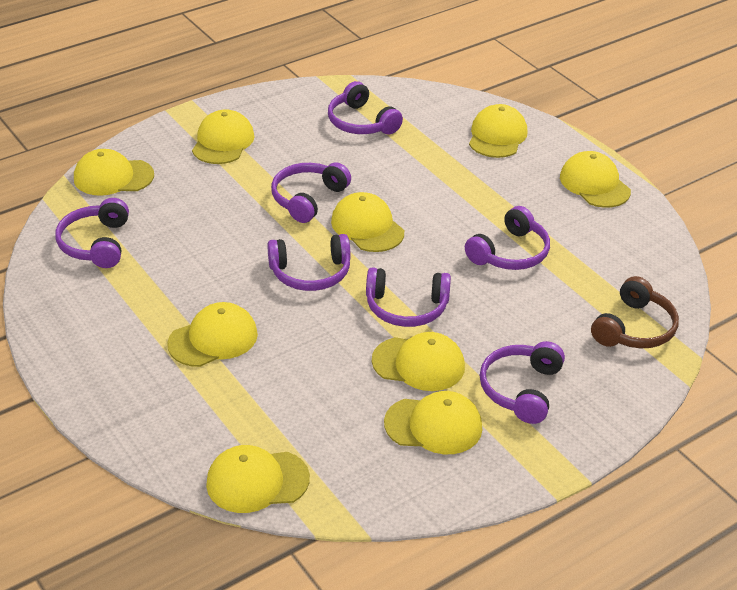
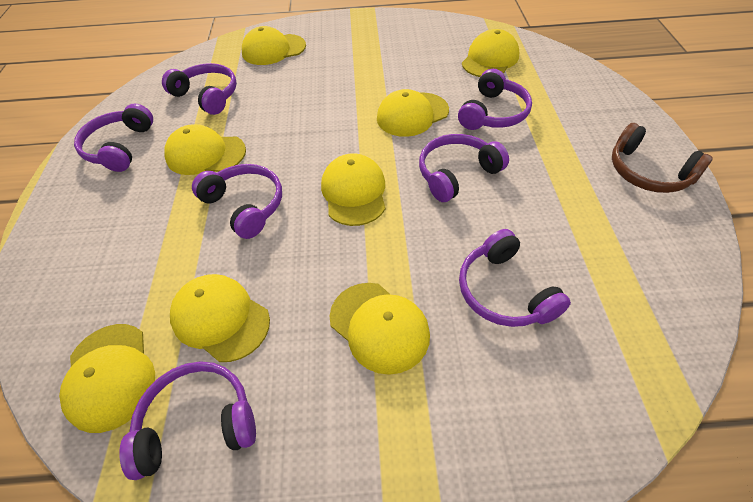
yellow cap: 9 -> 8

